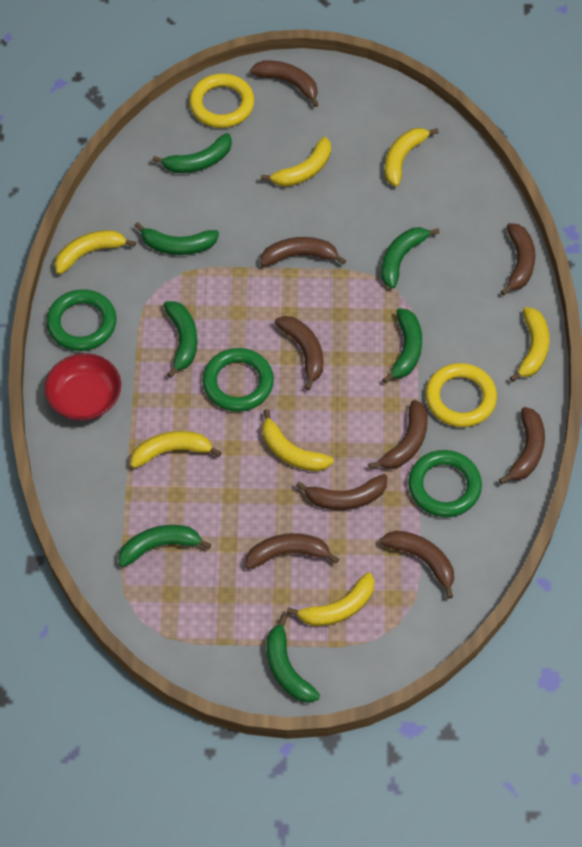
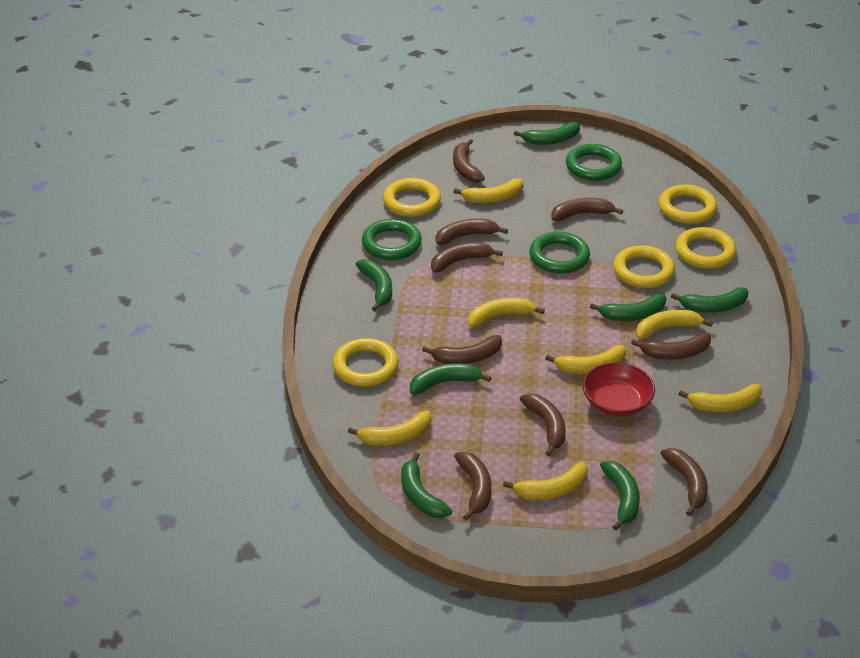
yellow ring: 2 -> 5

